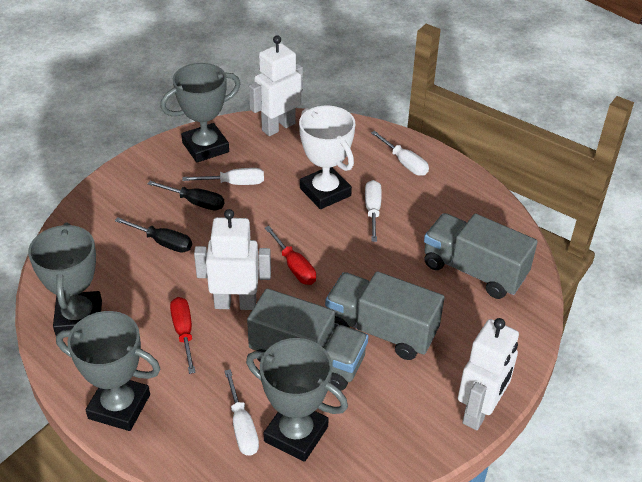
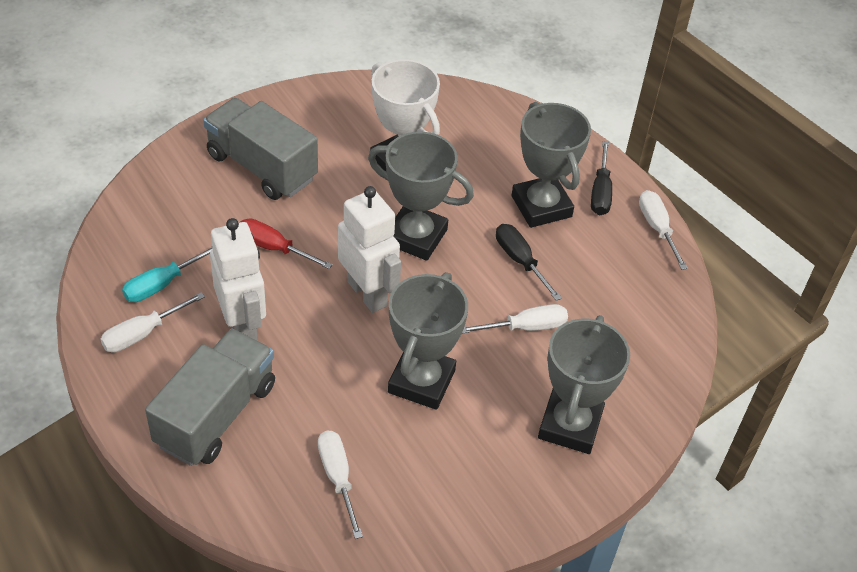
grey truck: 3 -> 2
red screwdriver: 2 -> 1
turquoise screwdriver: 0 -> 1
white robot: 3 -> 2

